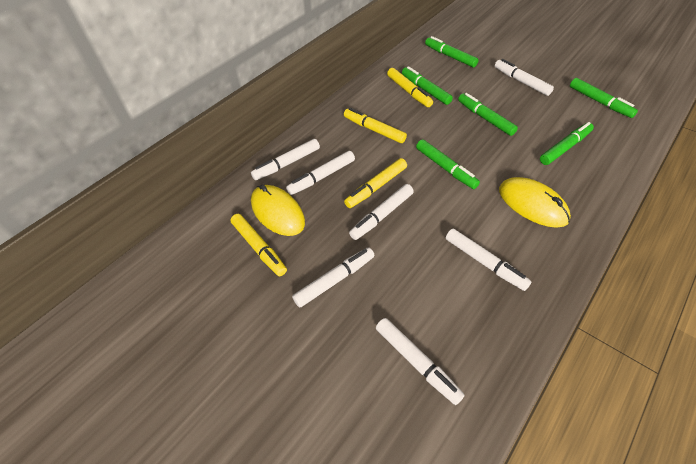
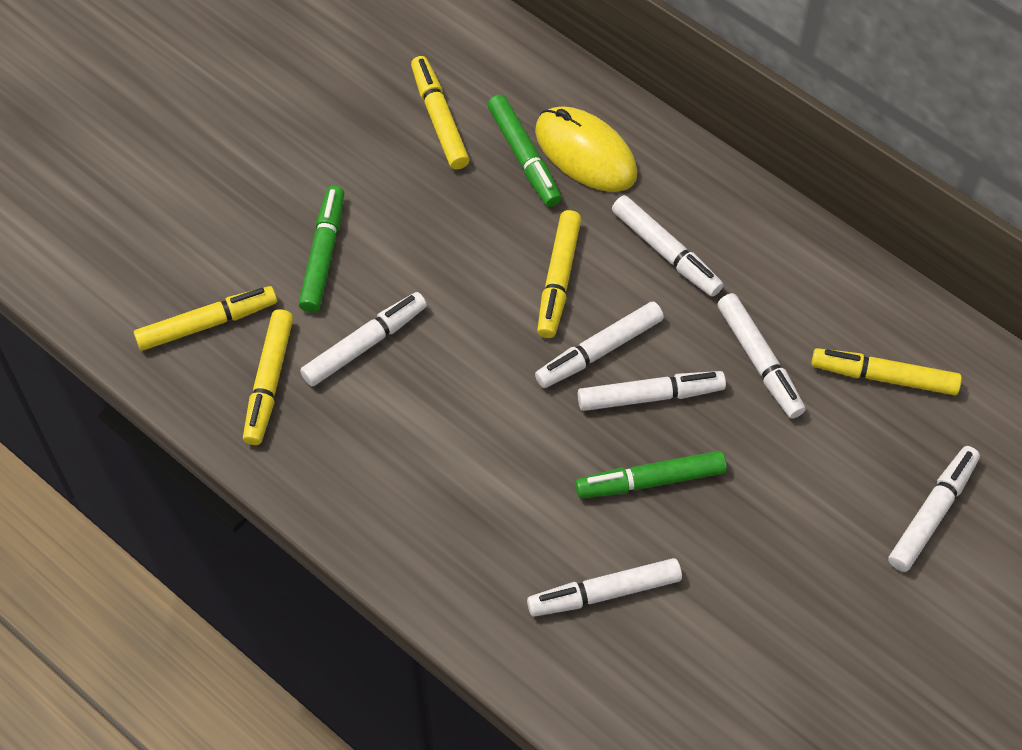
green marker: 6 -> 3
yellow marker: 4 -> 5
yellow mouse: 2 -> 1

